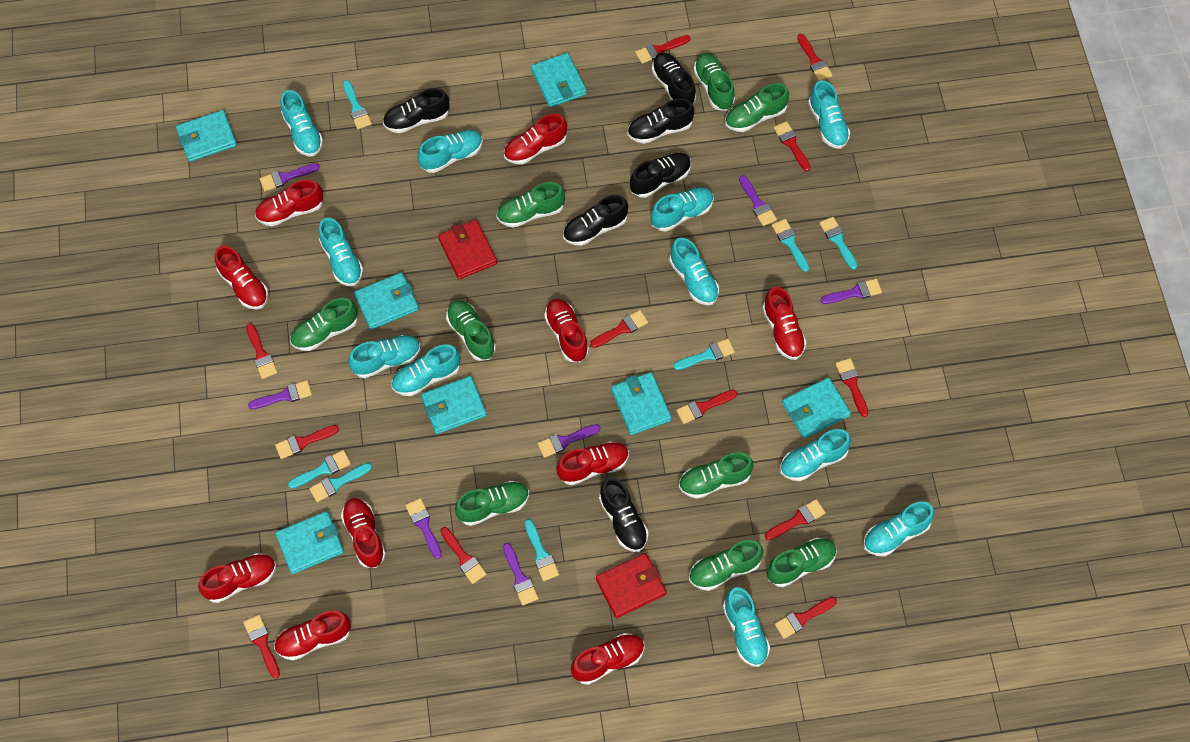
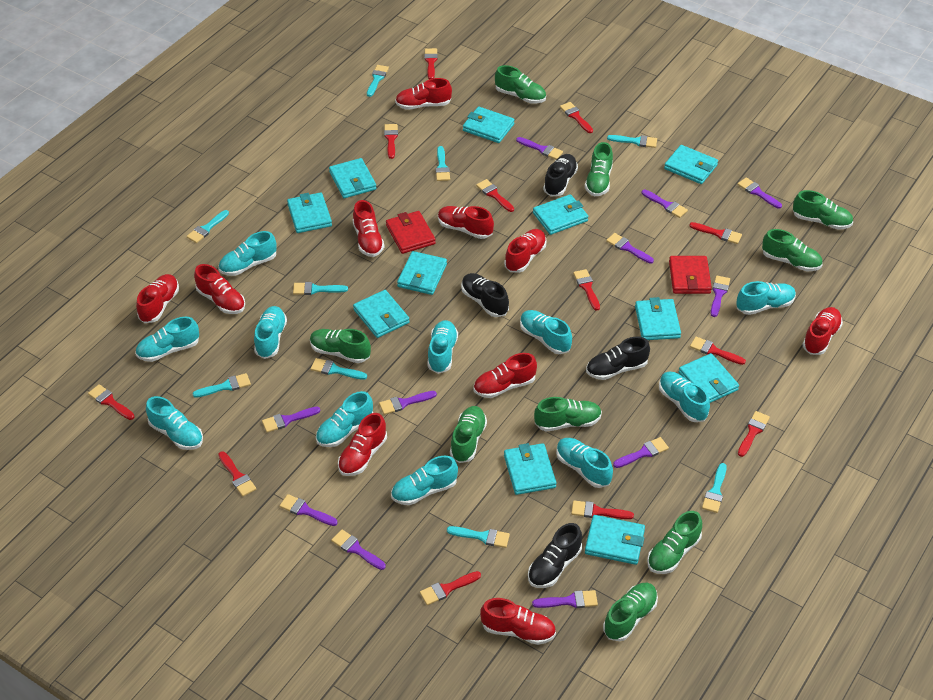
black shoe: 6 -> 4
purple brush: 7 -> 11
turquoise brush: 7 -> 9
turquoise wallet: 7 -> 11

